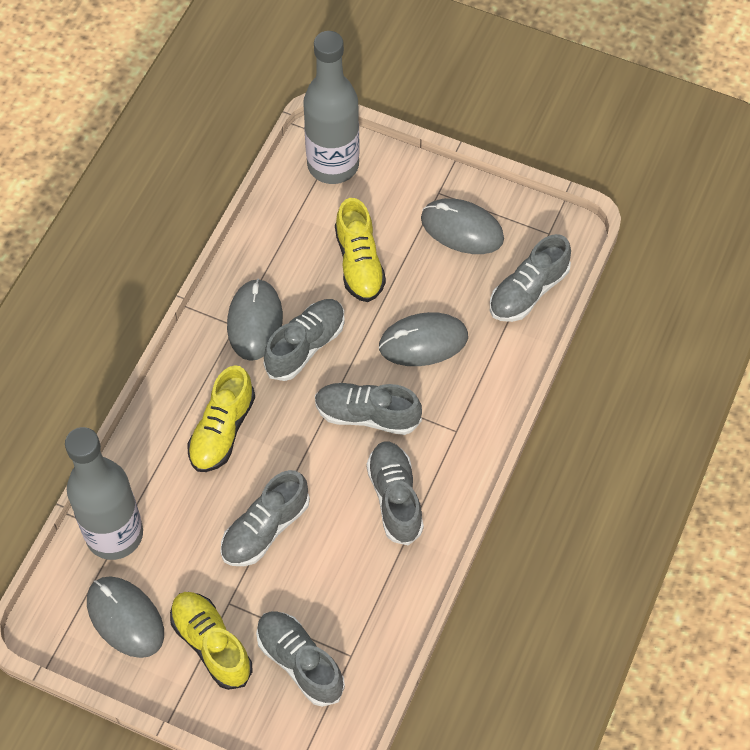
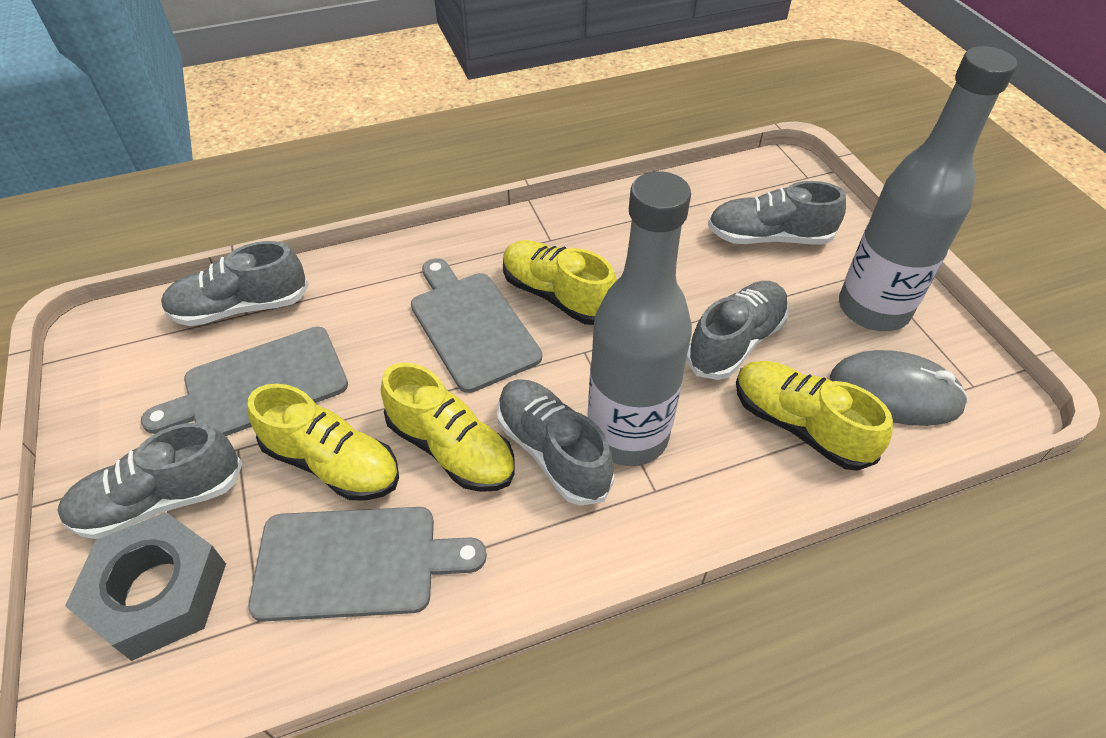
grey cutting board: 0 -> 3
grey mouse: 4 -> 1
grey nut: 0 -> 1
grey shoe: 6 -> 5
yellow shoe: 3 -> 4

